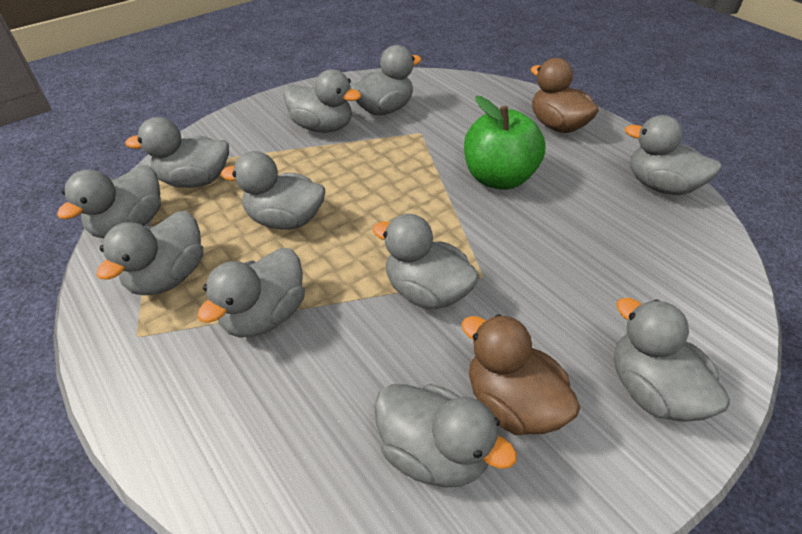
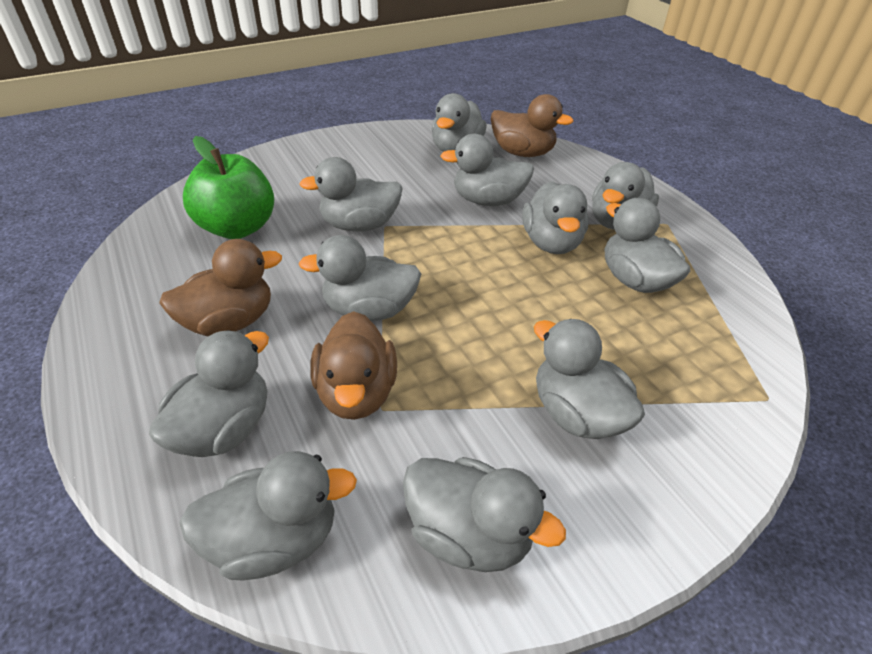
brown duck: 2 -> 3

